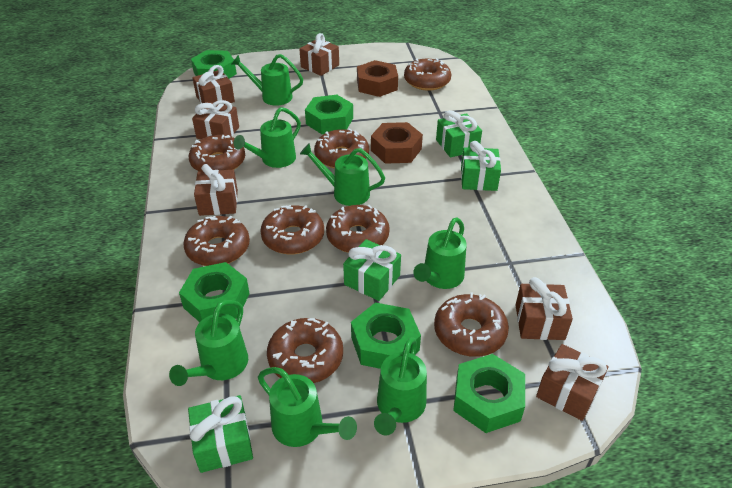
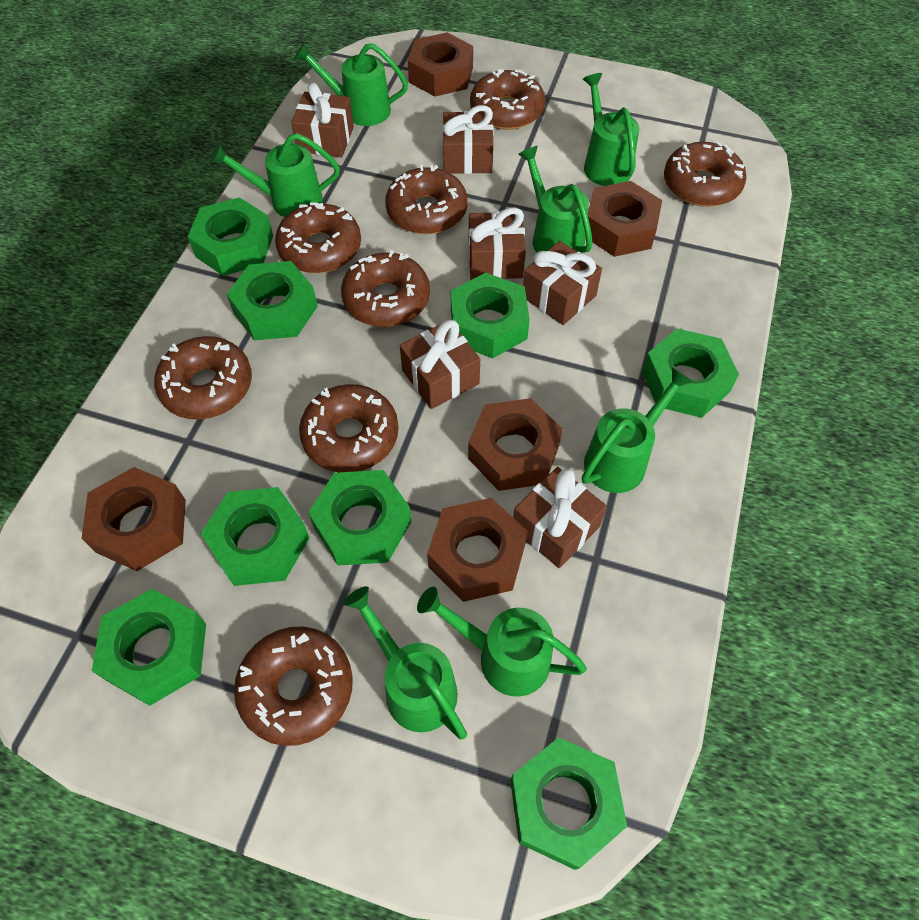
brown nut: 2 -> 5
green gift: 4 -> 0
green nut: 5 -> 8

